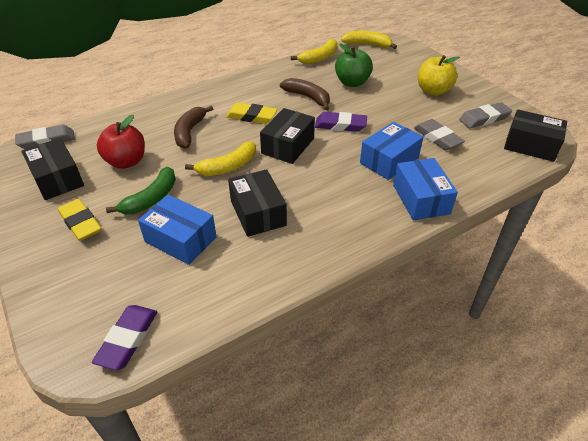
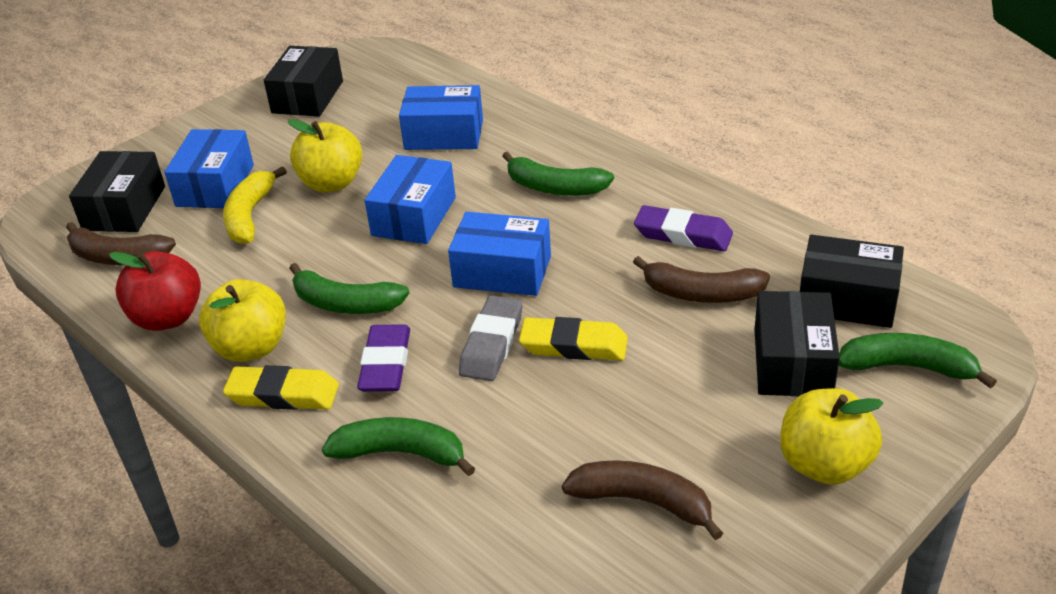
blue box: 3 -> 4
brown banana: 2 -> 3
green apple: 1 -> 0
green banana: 1 -> 4
grey eraser: 3 -> 1
yellow apple: 1 -> 3
yellow banana: 3 -> 1

